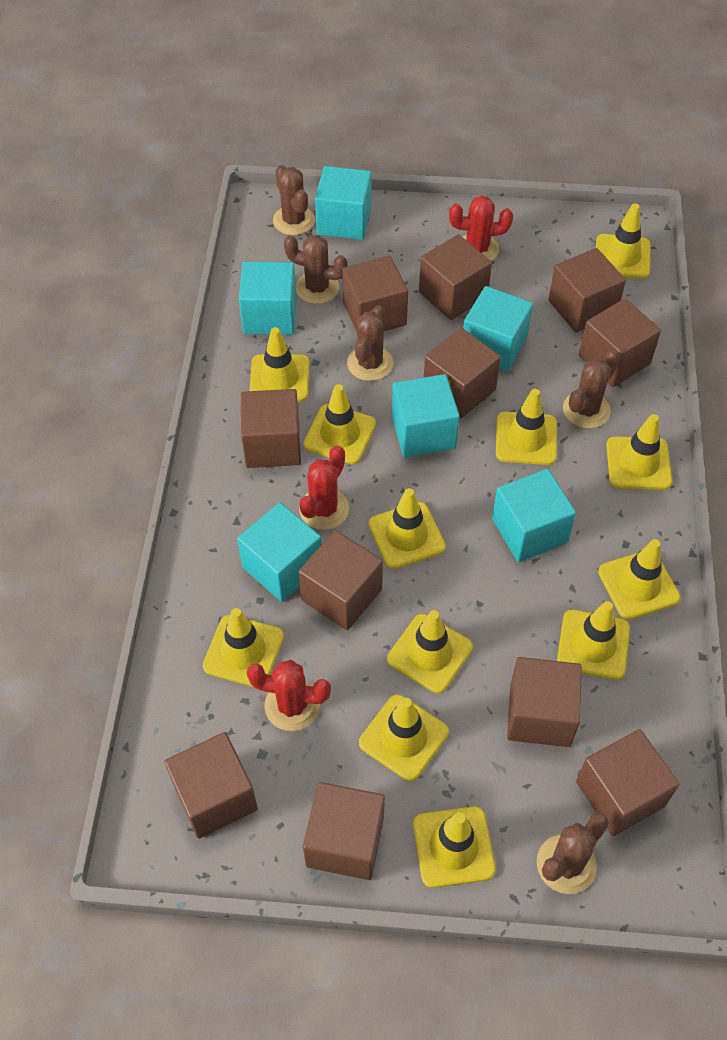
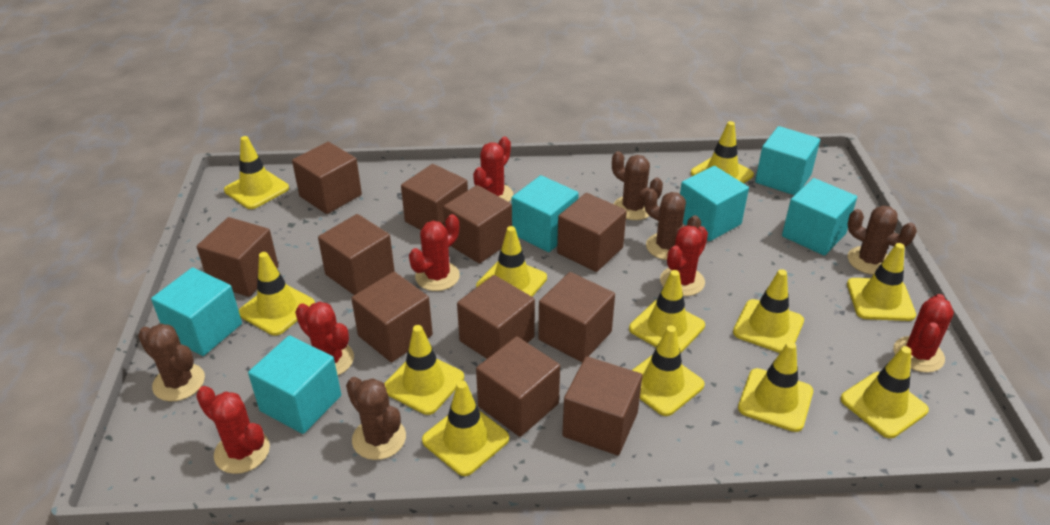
red cactus: 3 -> 6

